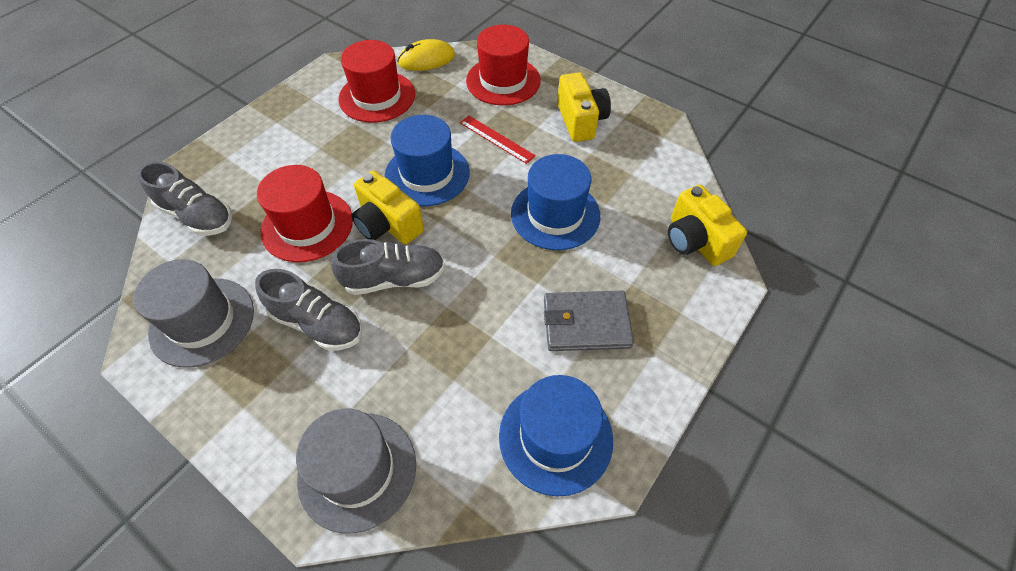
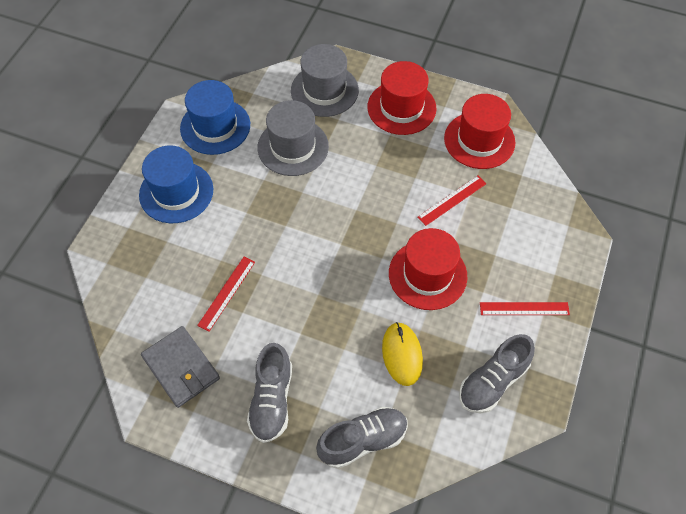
blue hat: 3 -> 2
red ruler: 1 -> 3
yellow camera: 3 -> 0

